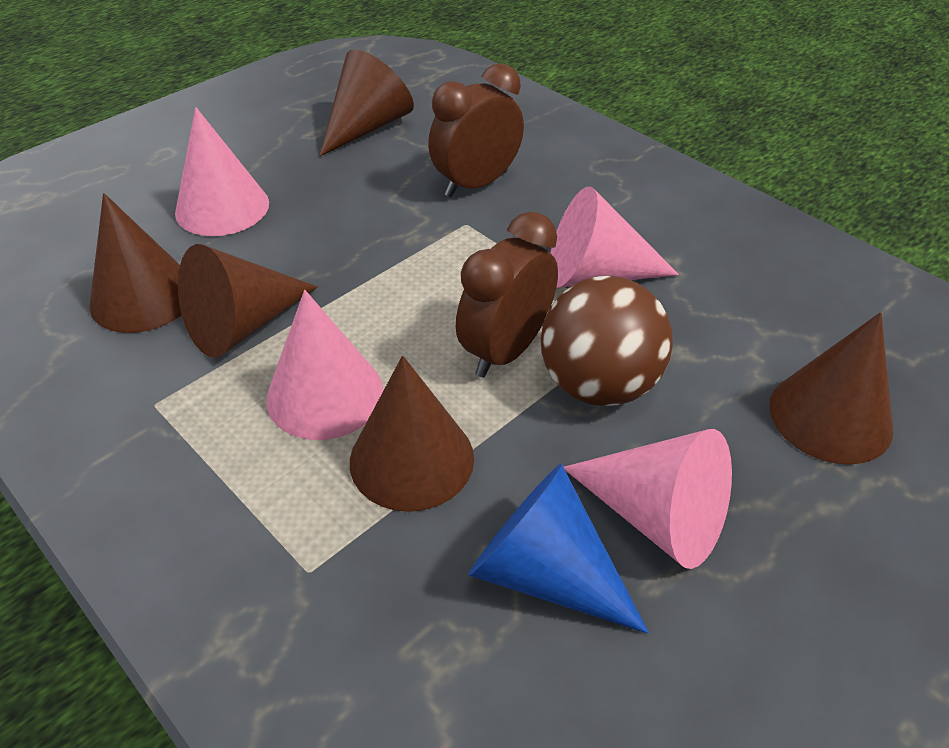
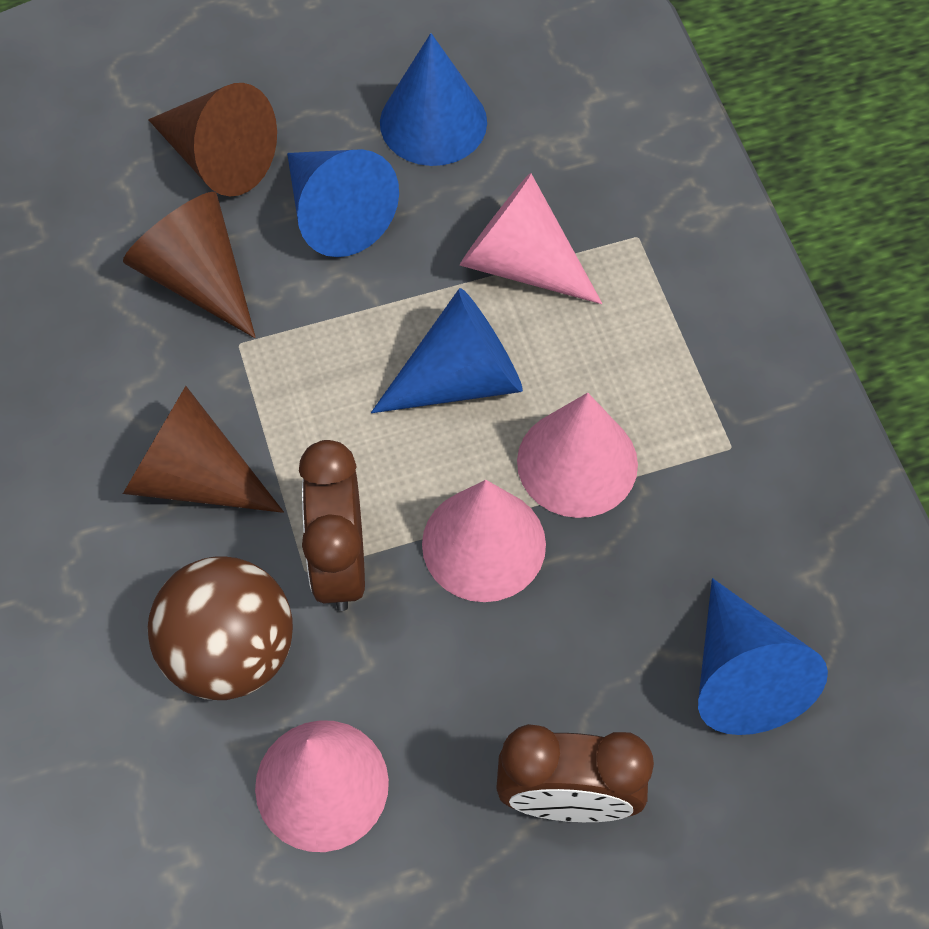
blue cone: 1 -> 4
brown cone: 5 -> 3

